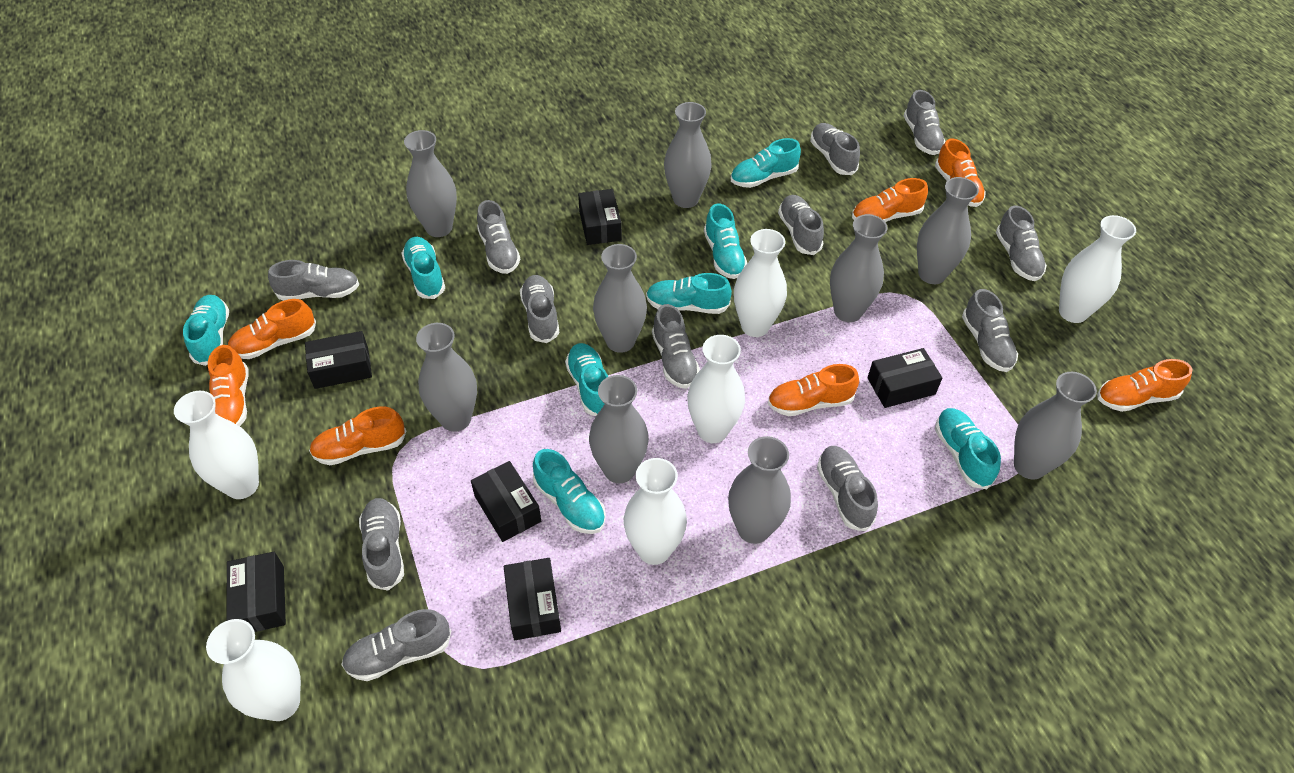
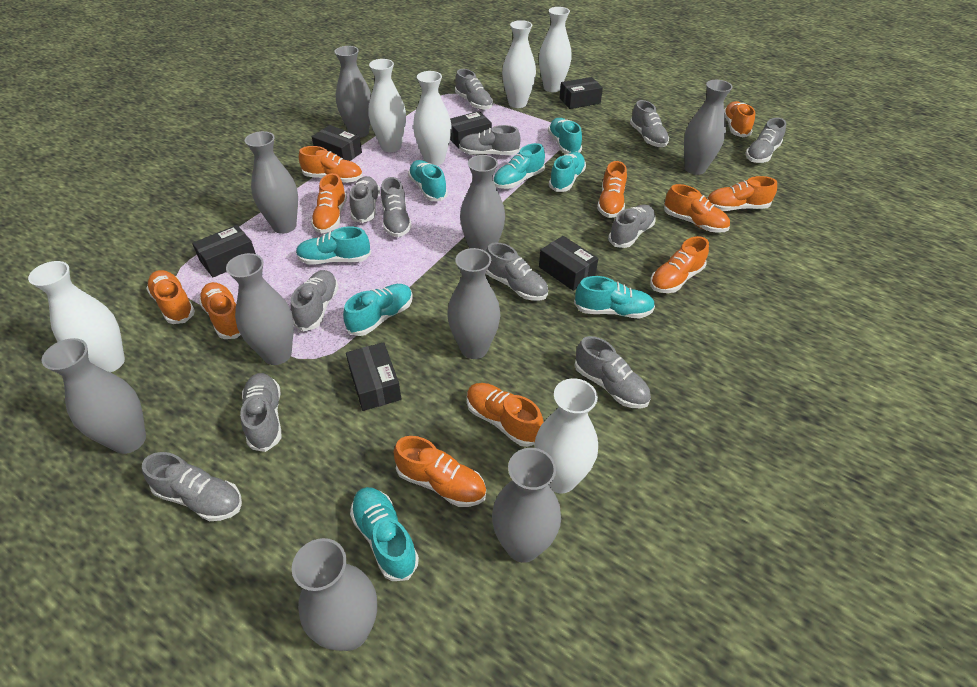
orange shoe: 7 -> 11

